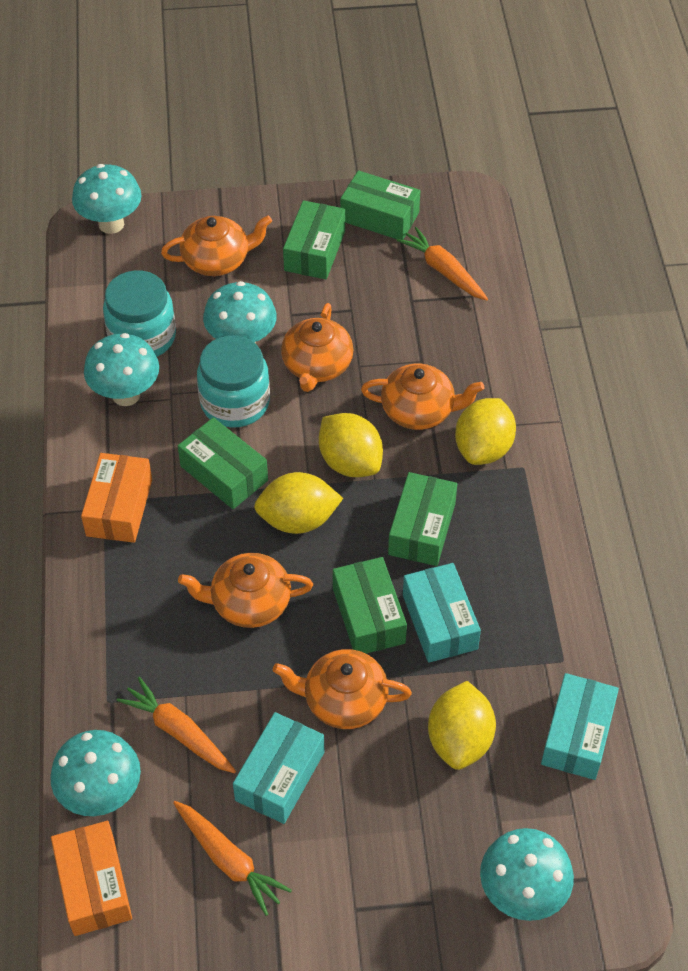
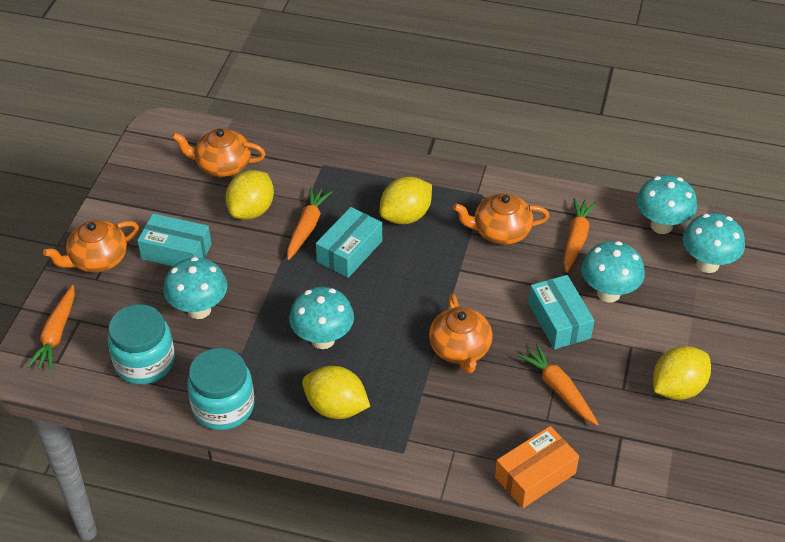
green box: 5 -> 0
orange box: 2 -> 1
orange carrot: 3 -> 4
orange teapot: 5 -> 4

